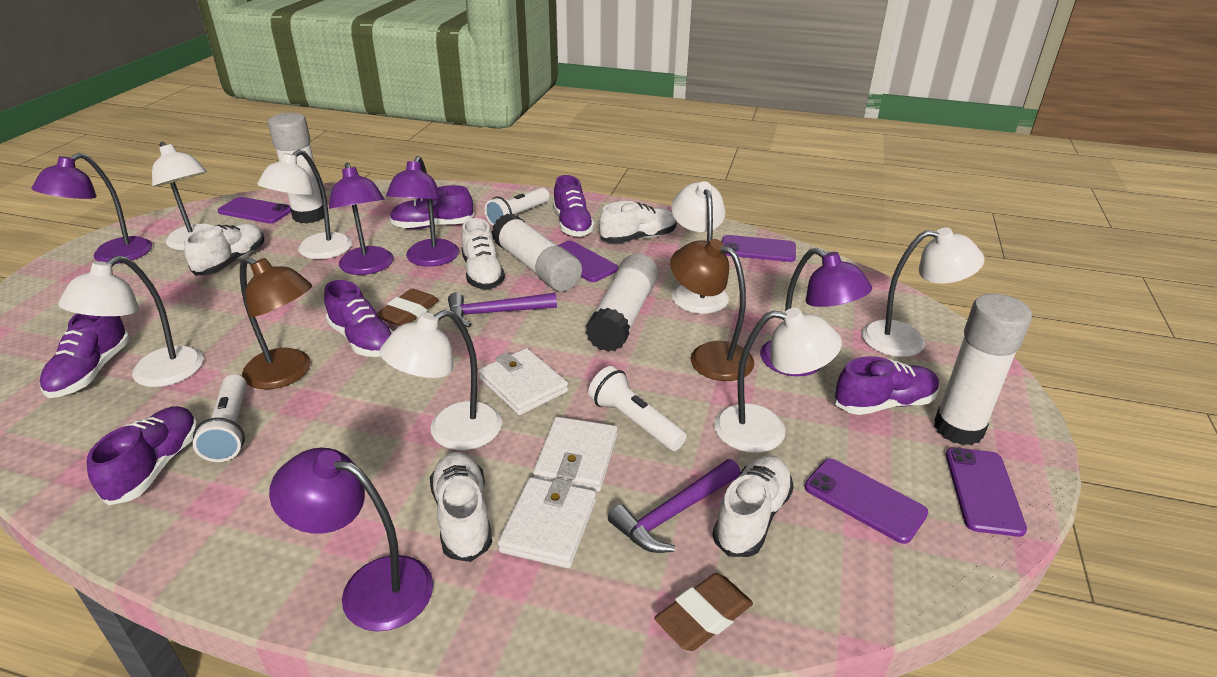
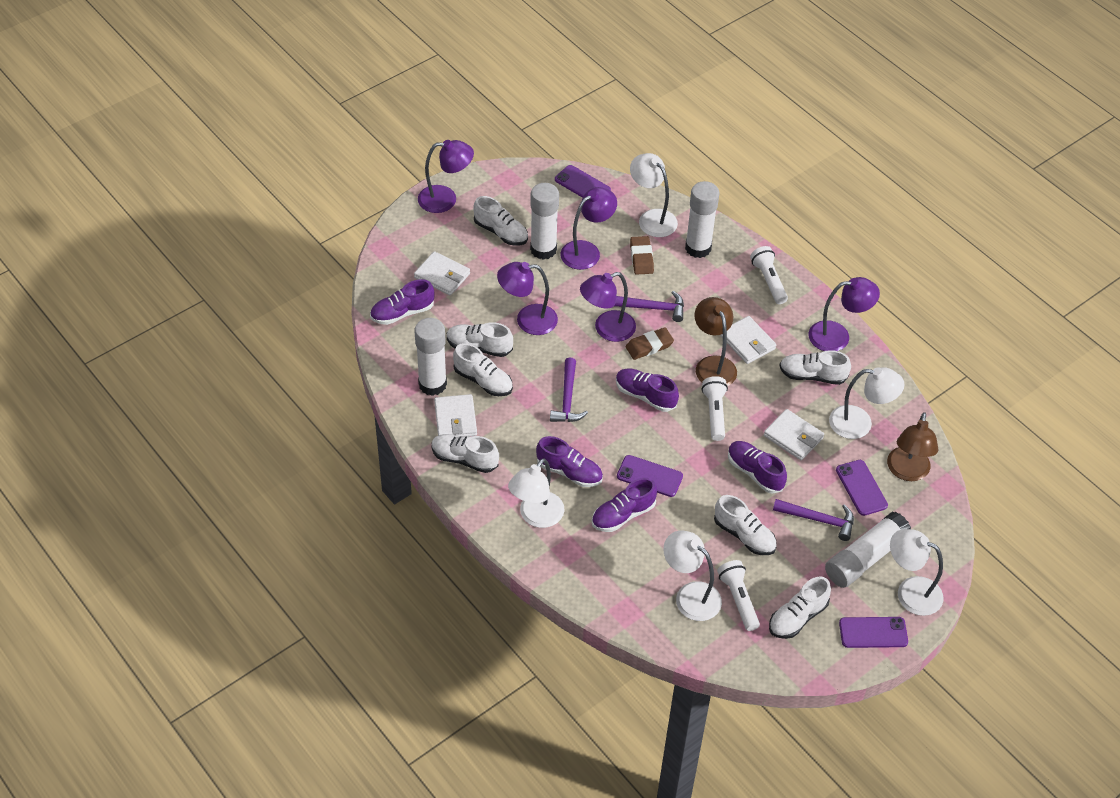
purple hammer: 2 -> 3
purple phone: 5 -> 4
purple shoe: 6 -> 5
white lamp: 7 -> 5
white shoe: 5 -> 7
white wallet: 3 -> 4

